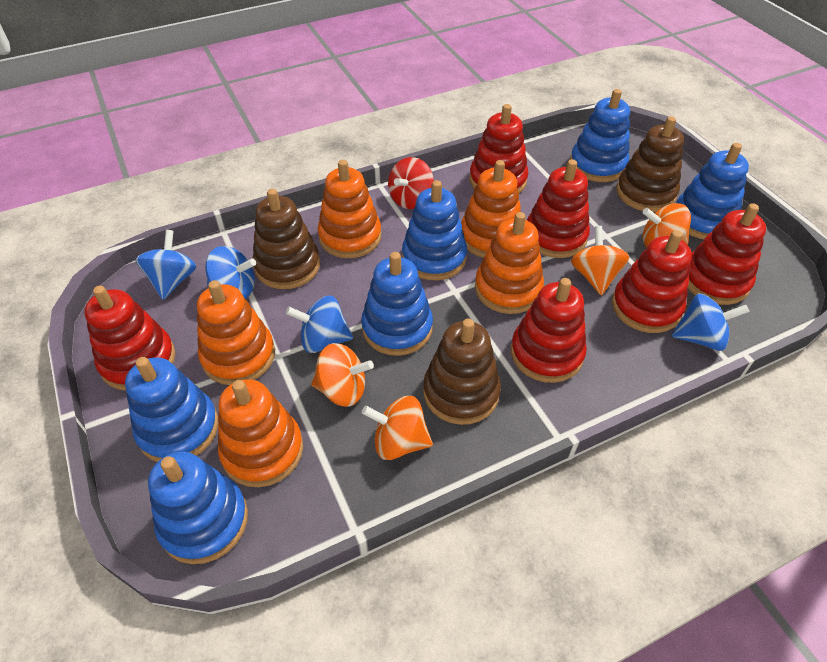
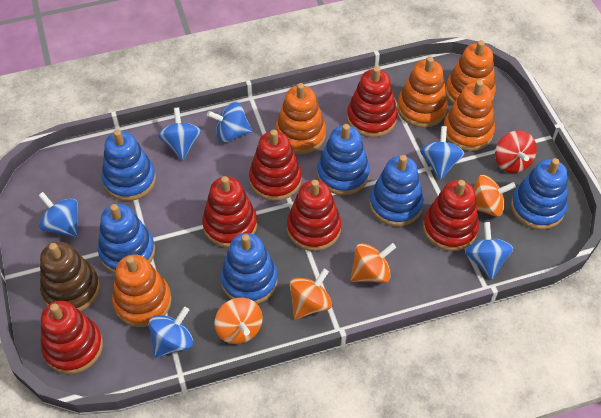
blue spinning top: 4 -> 6
brown stacking toy: 3 -> 1

